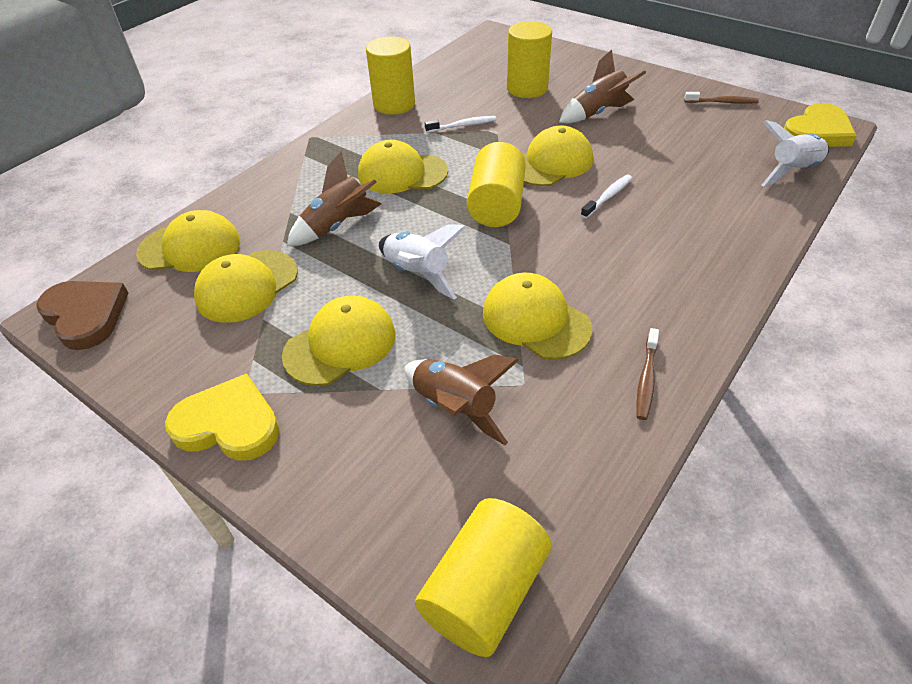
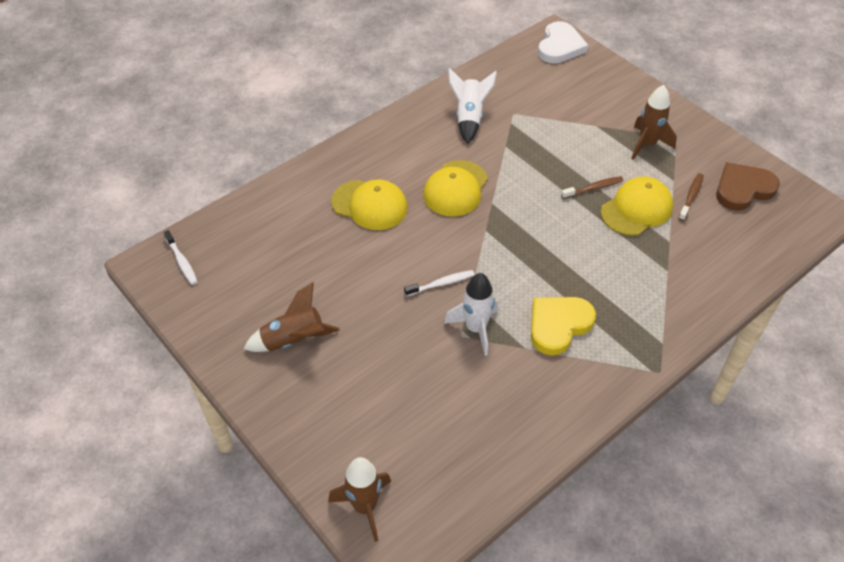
white heart: 0 -> 1
yellow cap: 6 -> 3
yellow cylinder: 4 -> 0
yellow heart: 2 -> 1

